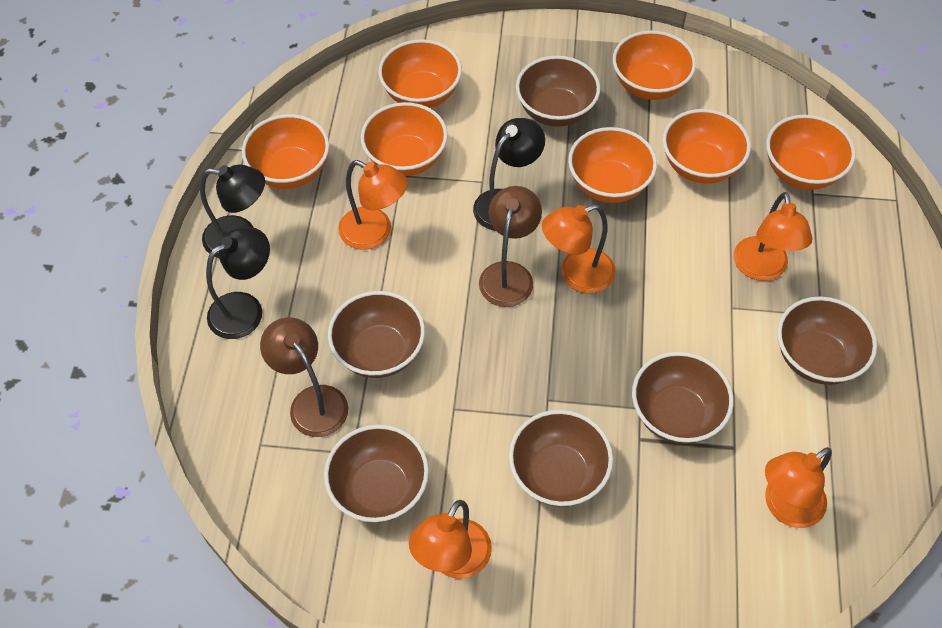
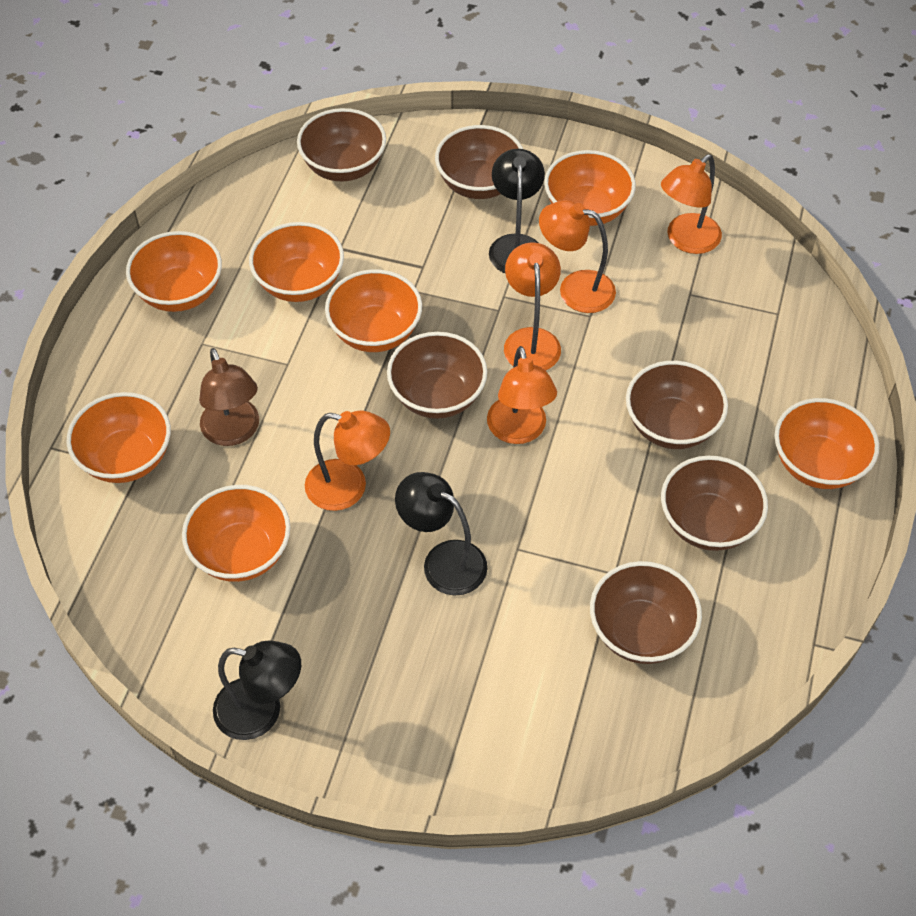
brown lamp: 2 -> 1

